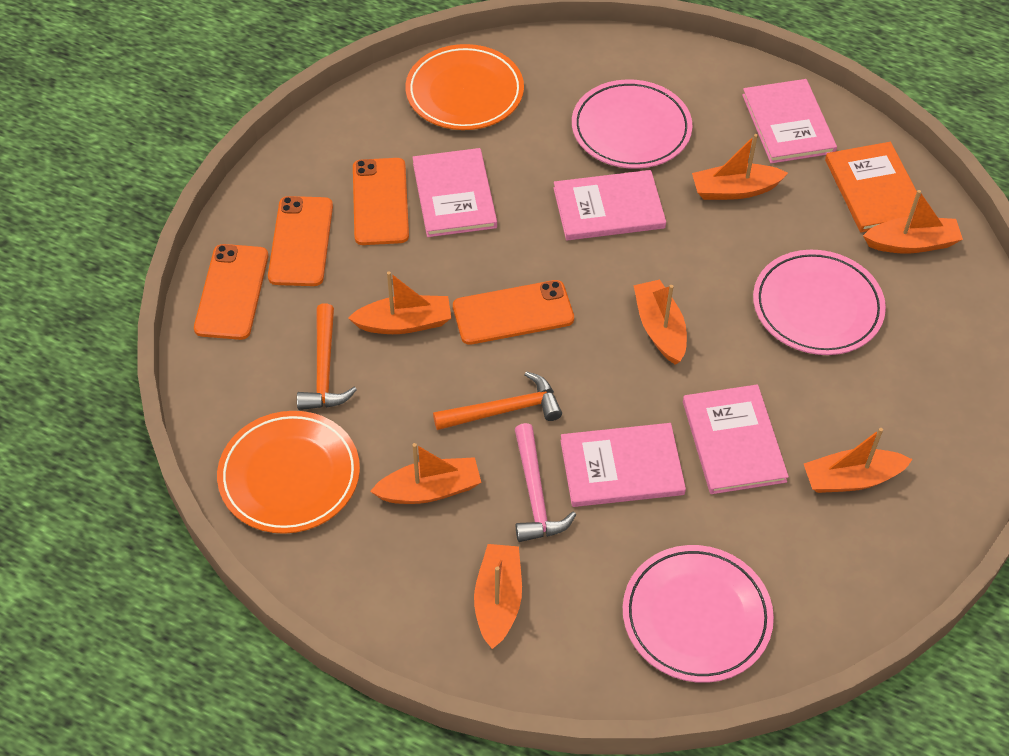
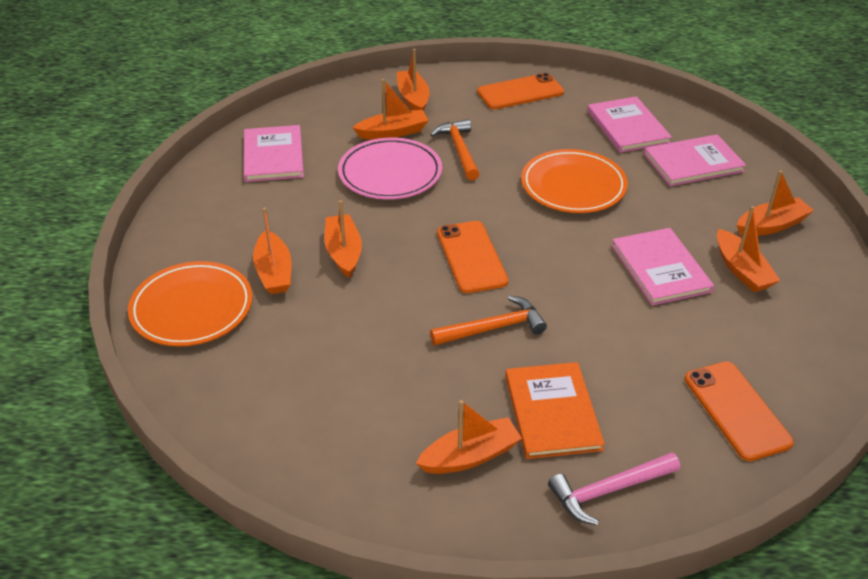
orange phone: 4 -> 3
pink book: 5 -> 4
pink plate: 3 -> 1

